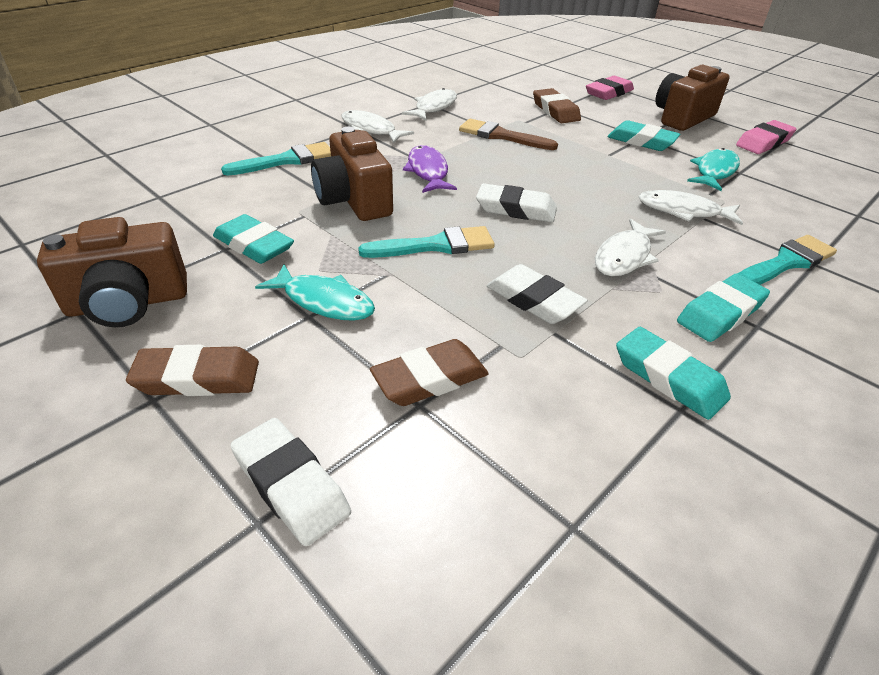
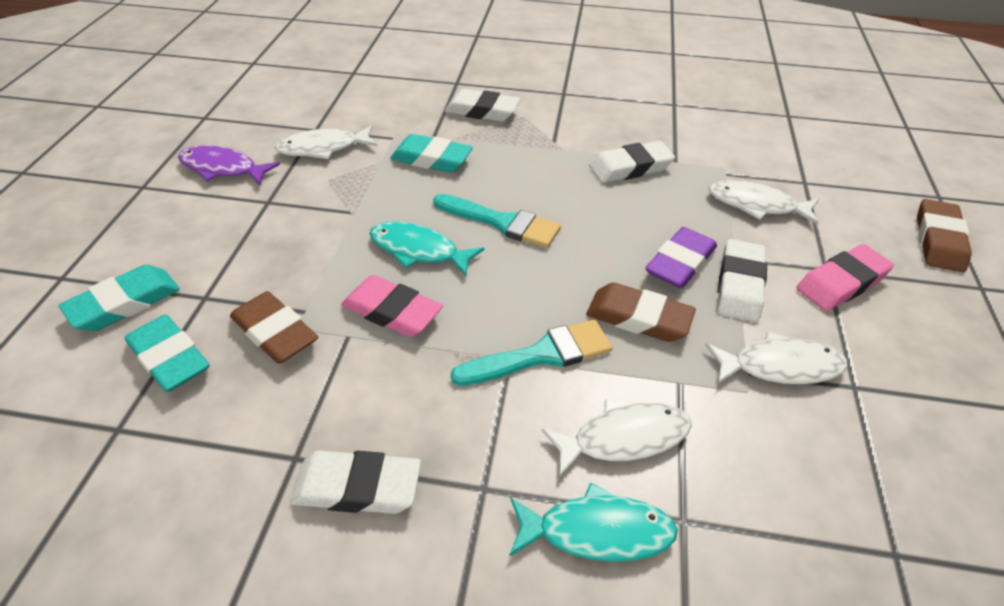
brown brush: 1 -> 0
brown camera: 3 -> 0
purple eraser: 0 -> 1
turquoise brush: 3 -> 2
turquoise eraser: 4 -> 3
white eraser: 3 -> 4

